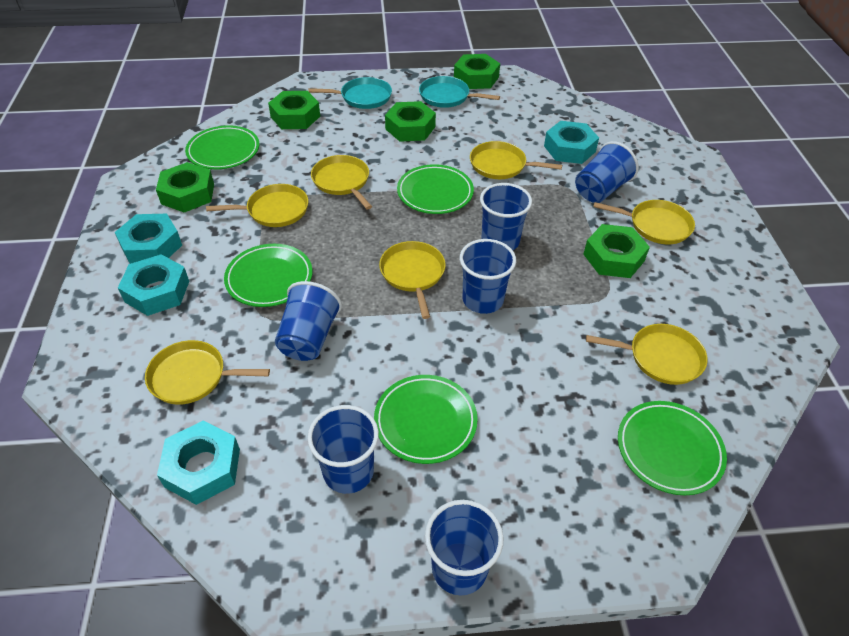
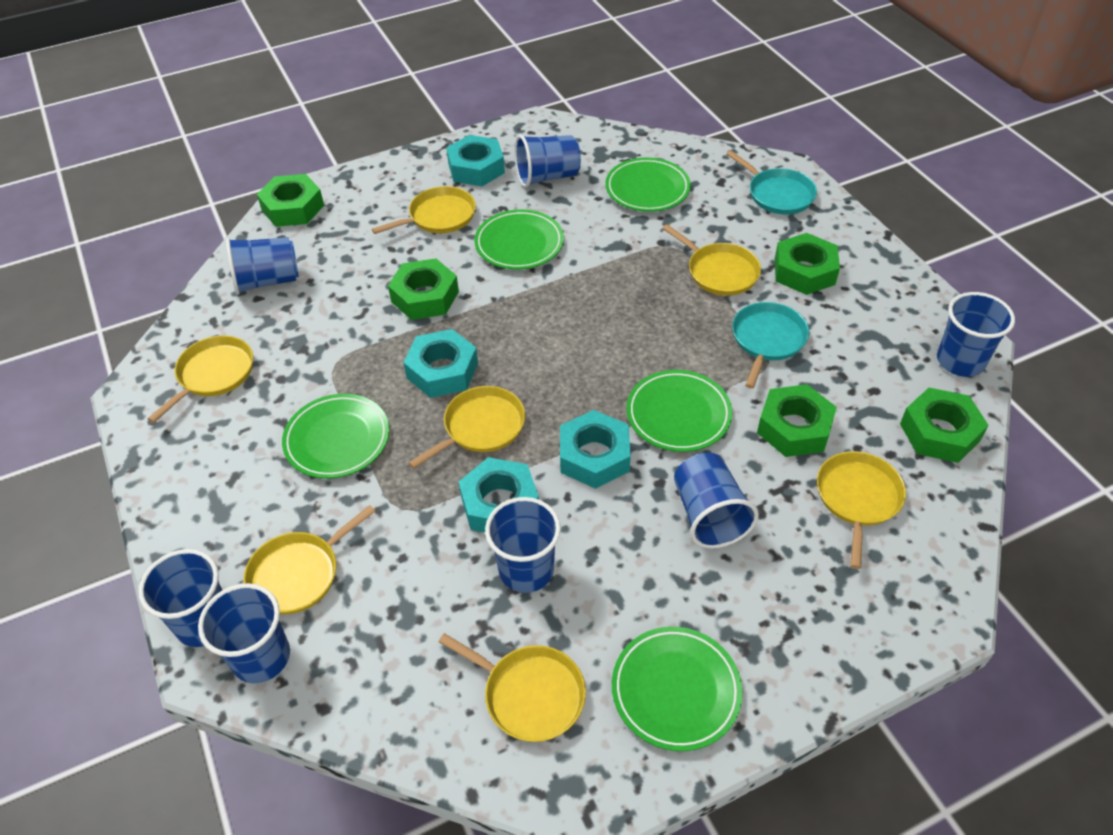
blue cup: 6 -> 7

